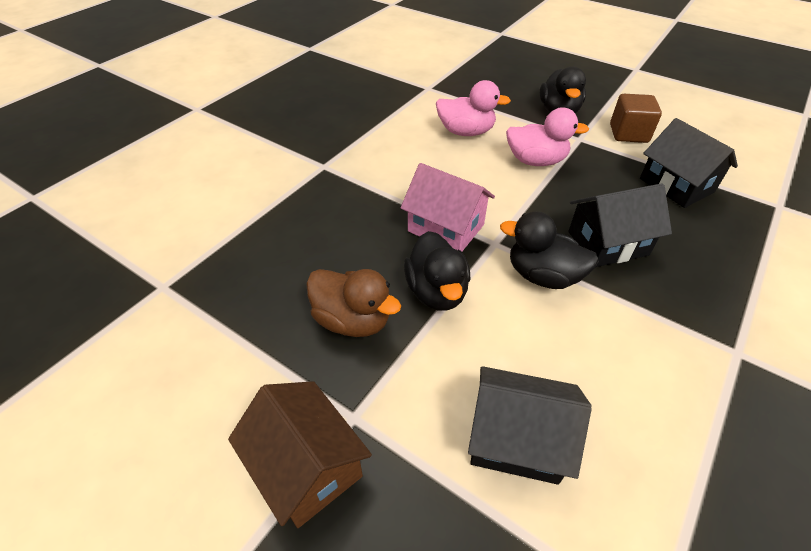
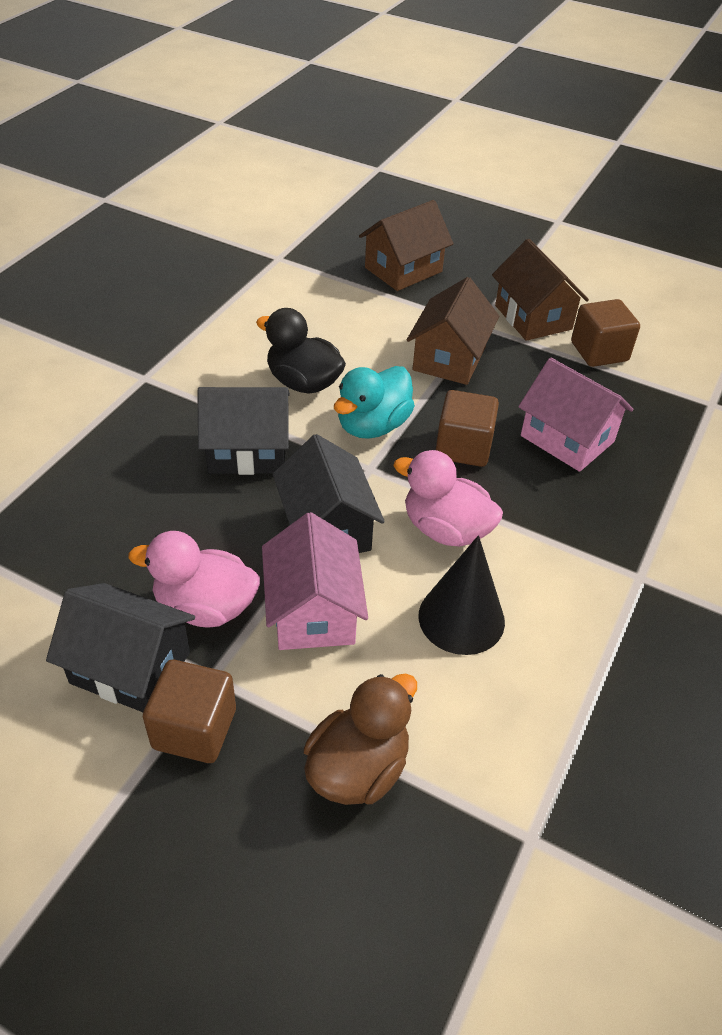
black cone: 0 -> 1
black duck: 3 -> 1
brown cube: 1 -> 3
brown house: 1 -> 3
pink house: 1 -> 2
turquoise duck: 0 -> 1

